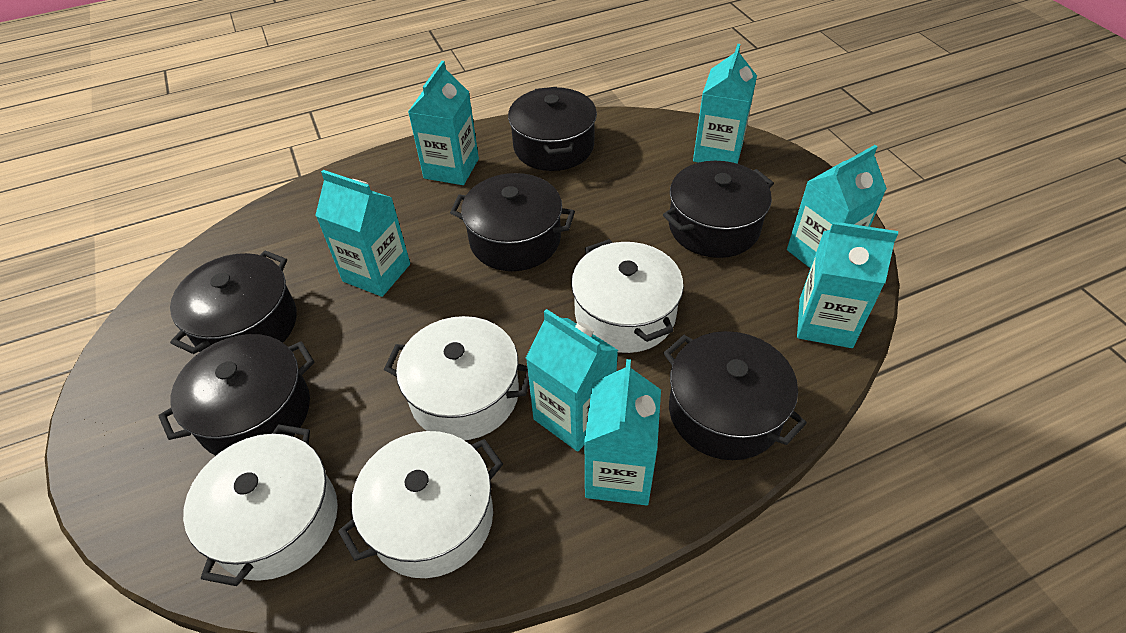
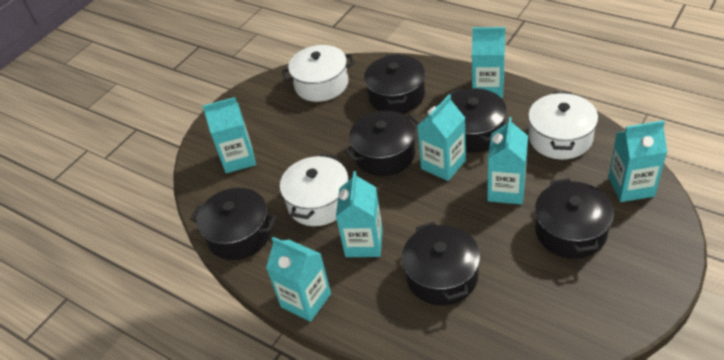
white pot: 4 -> 3

